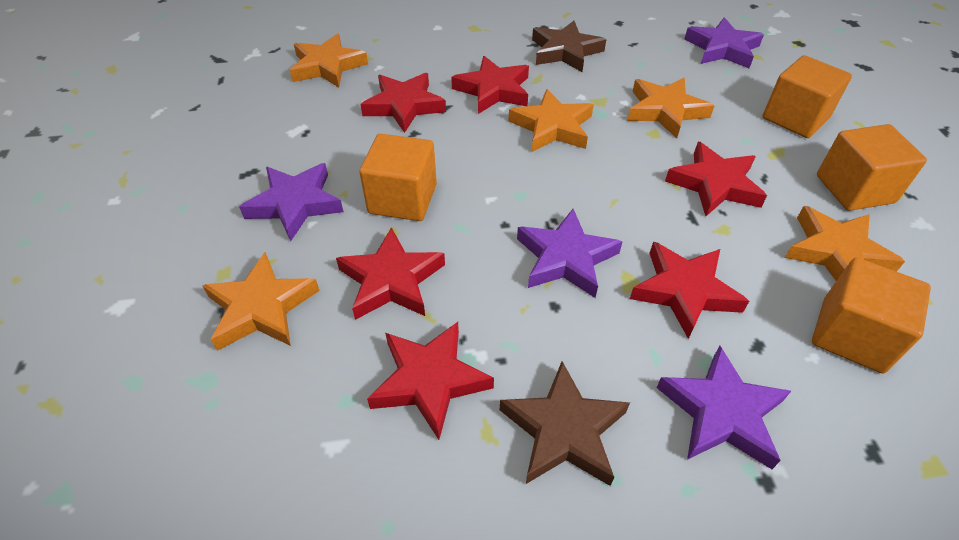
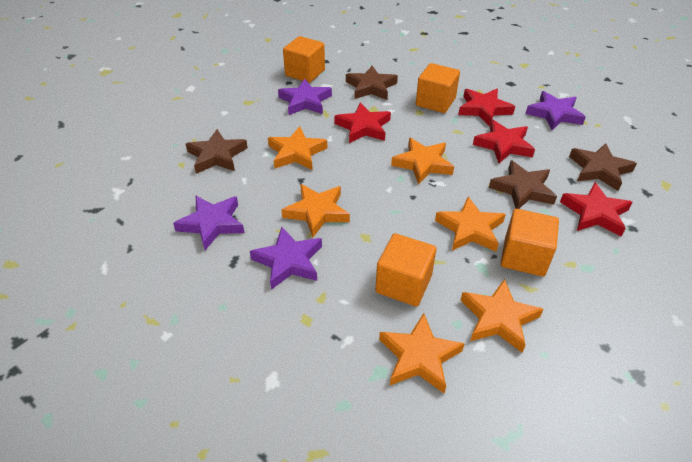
brown star: 2 -> 4
orange star: 5 -> 6
red star: 6 -> 4

